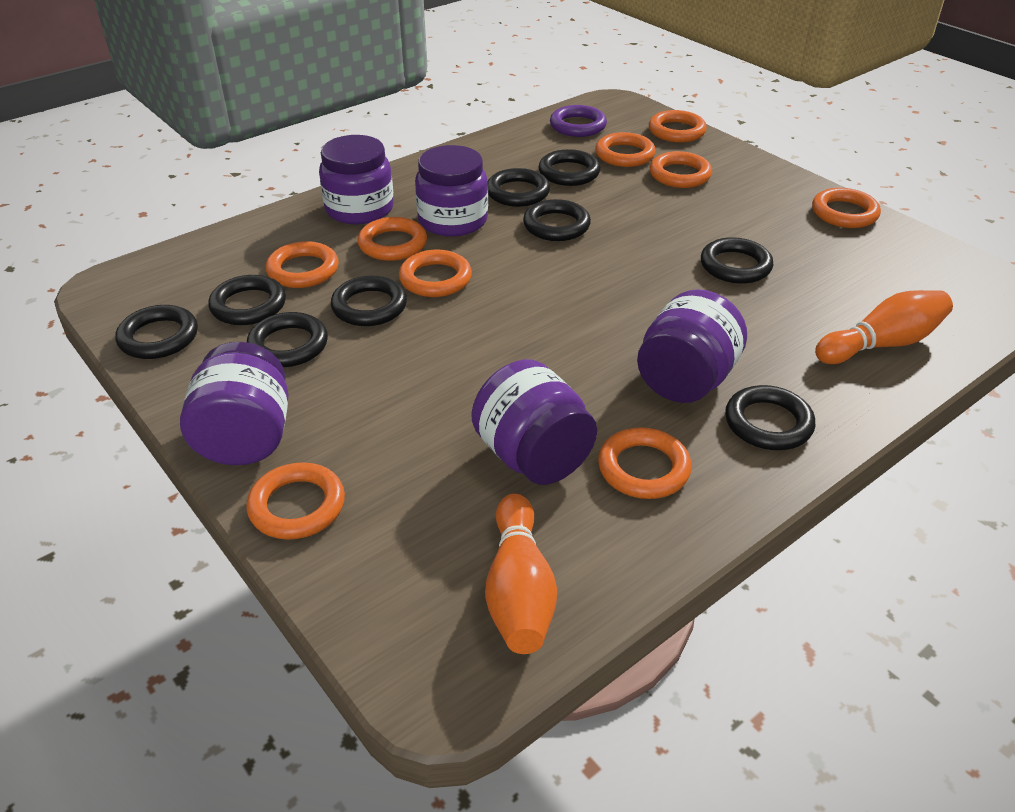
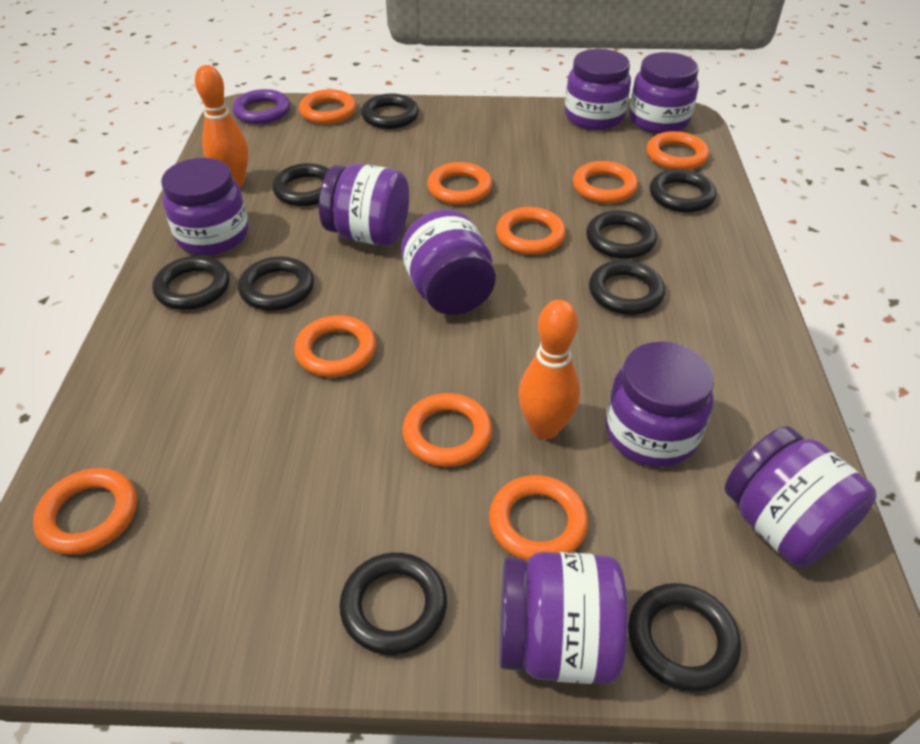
purple jar: 5 -> 8

